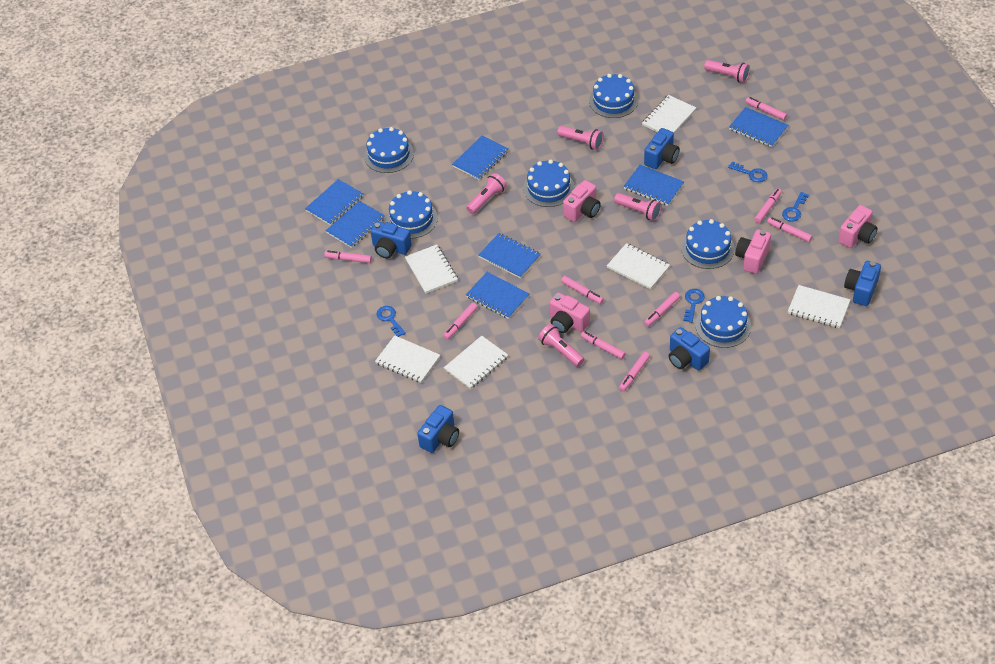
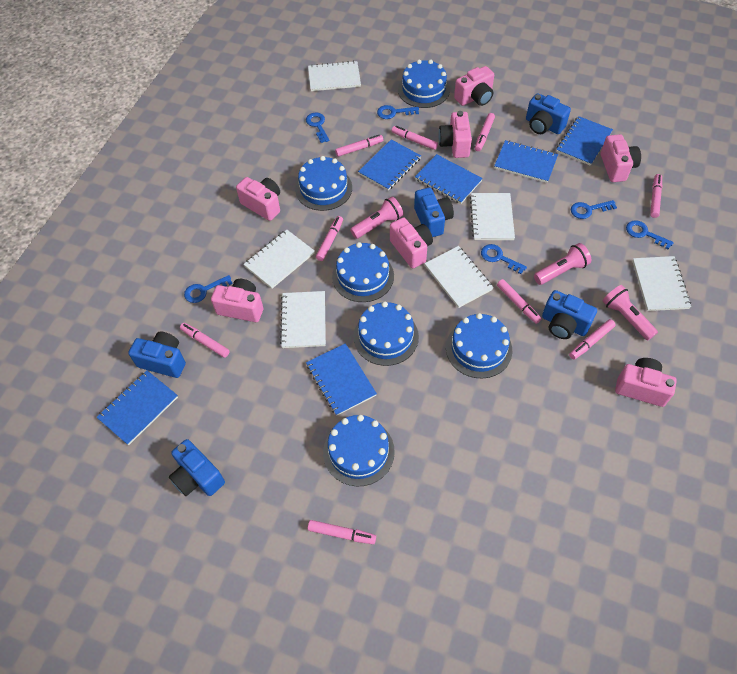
blue key: 4 -> 6
blue notebook: 7 -> 6
pink camera: 4 -> 7
pink flashlight: 5 -> 3

